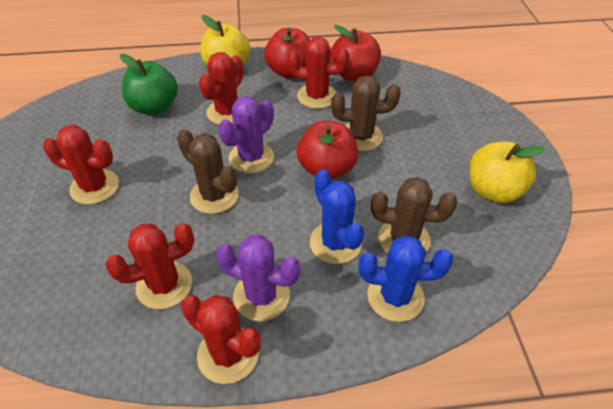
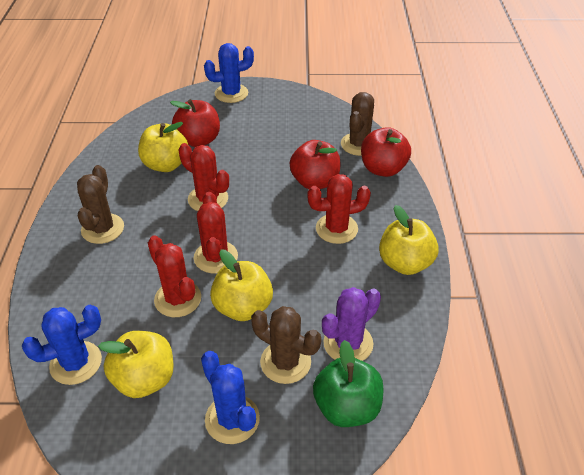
blue cactus: 2 -> 3
purple cactus: 2 -> 1
red cactus: 5 -> 4
yellow apple: 2 -> 4

